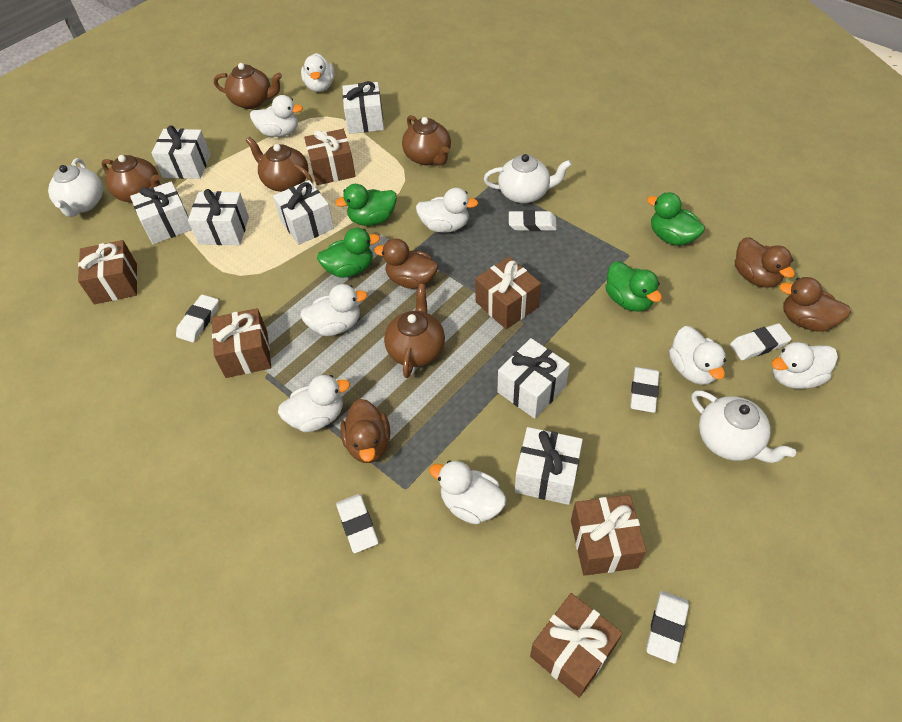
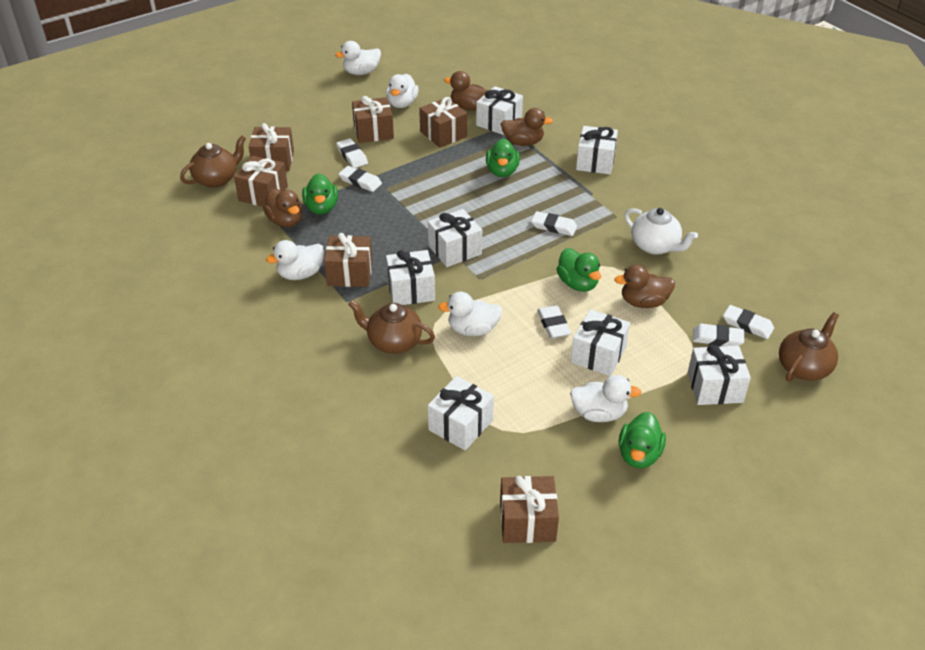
brown teapot: 5 -> 3
white duck: 8 -> 5
white teapot: 3 -> 1

